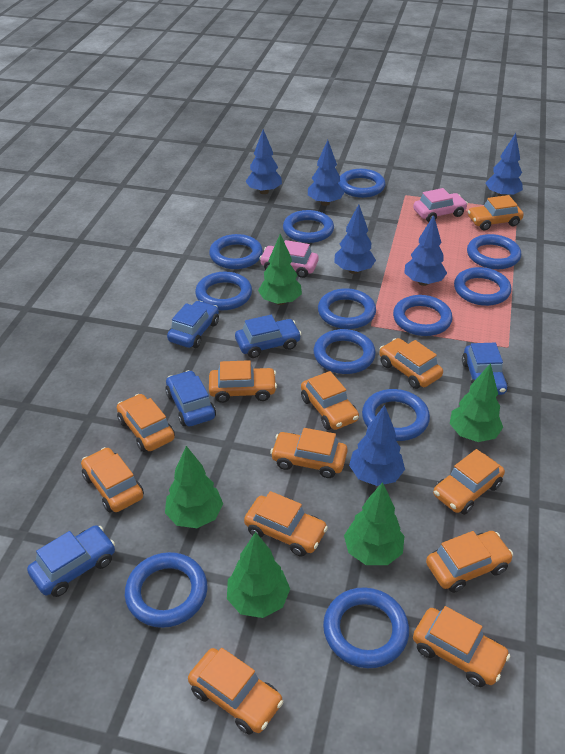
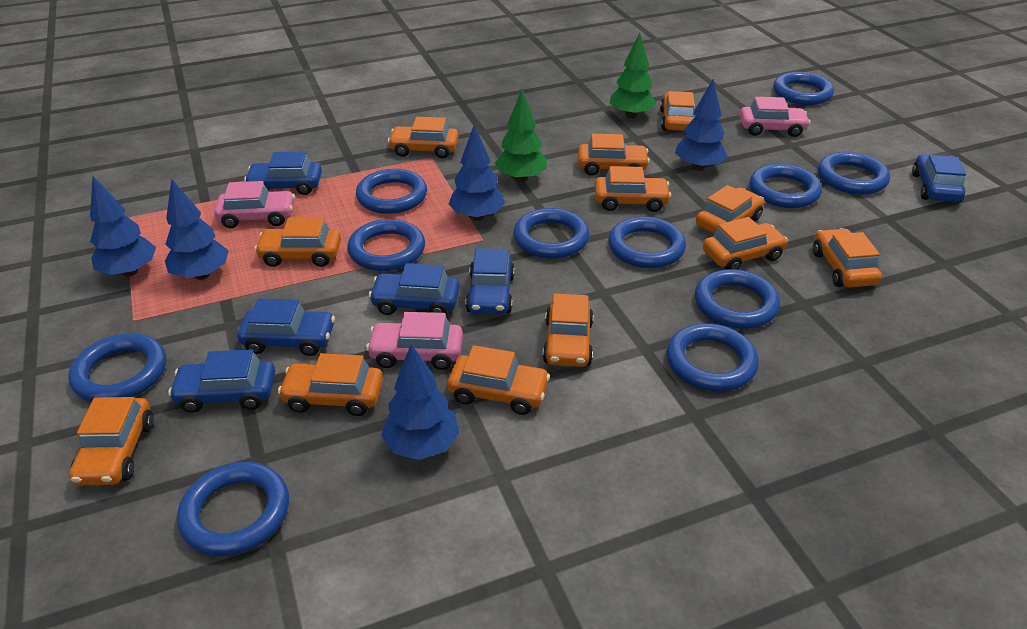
blue car: 5 -> 6
blue ring: 12 -> 11
blue tree: 6 -> 5
green tree: 5 -> 2
pink car: 2 -> 3

